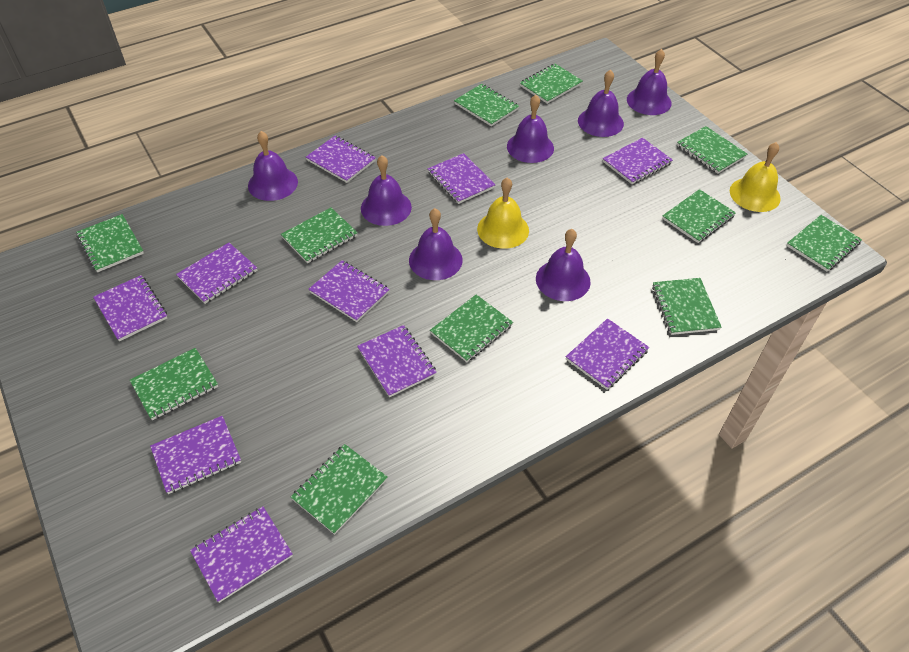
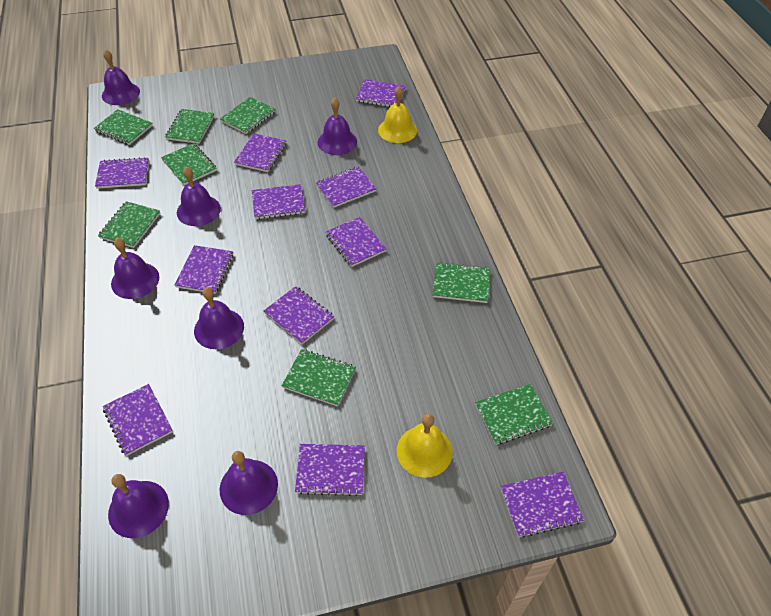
green notebook: 11 -> 8
purple notebook: 10 -> 11

